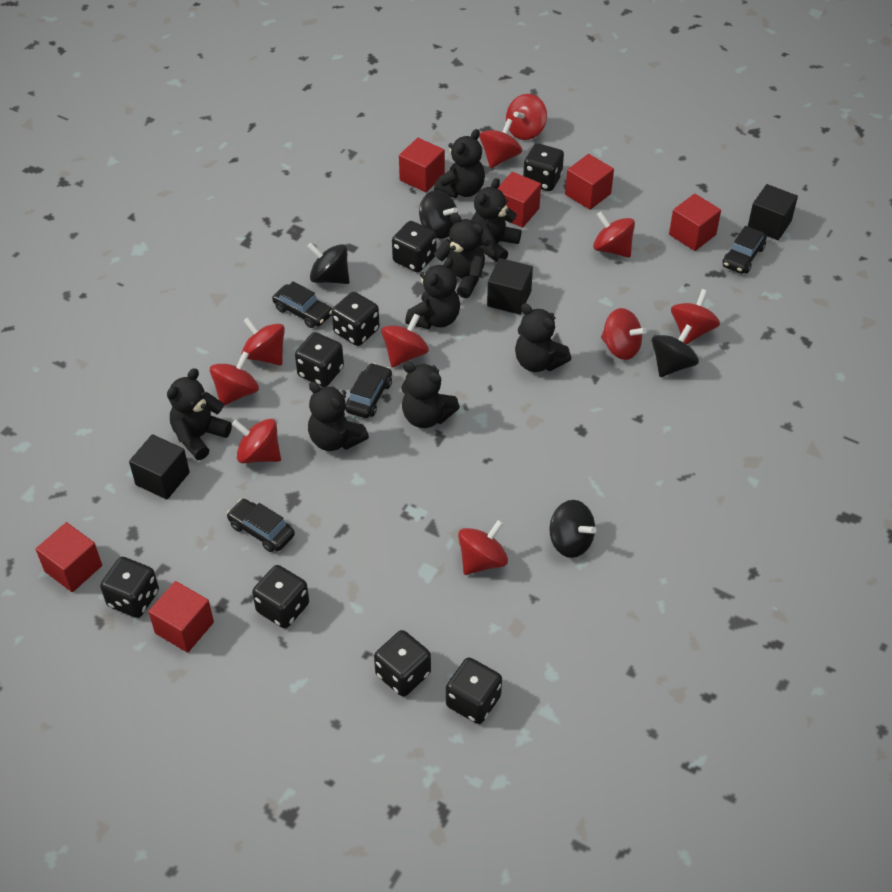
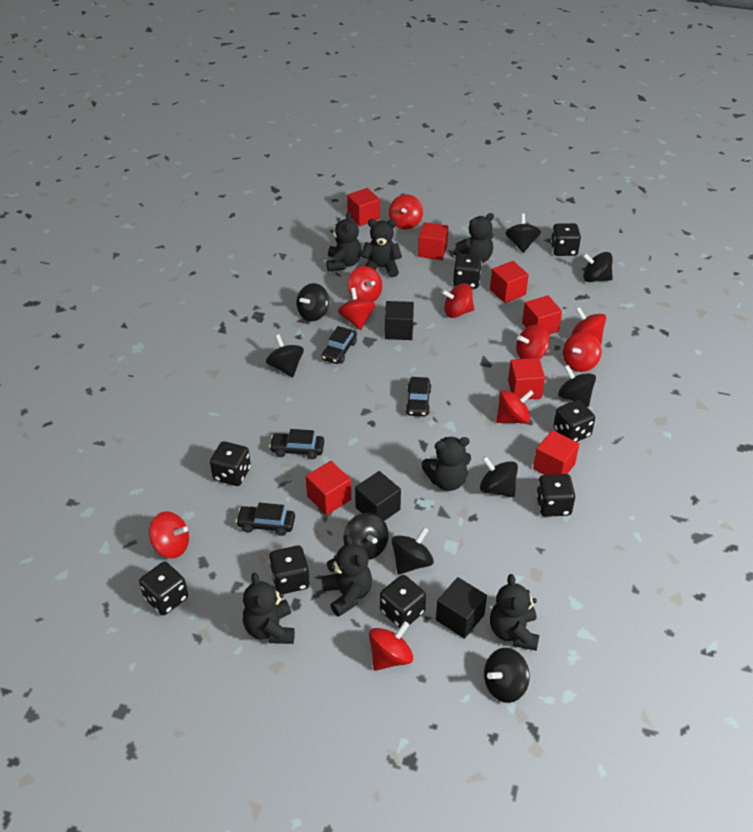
black spinning top: 4 -> 9
black teddy bear: 8 -> 7
red cube: 6 -> 7

